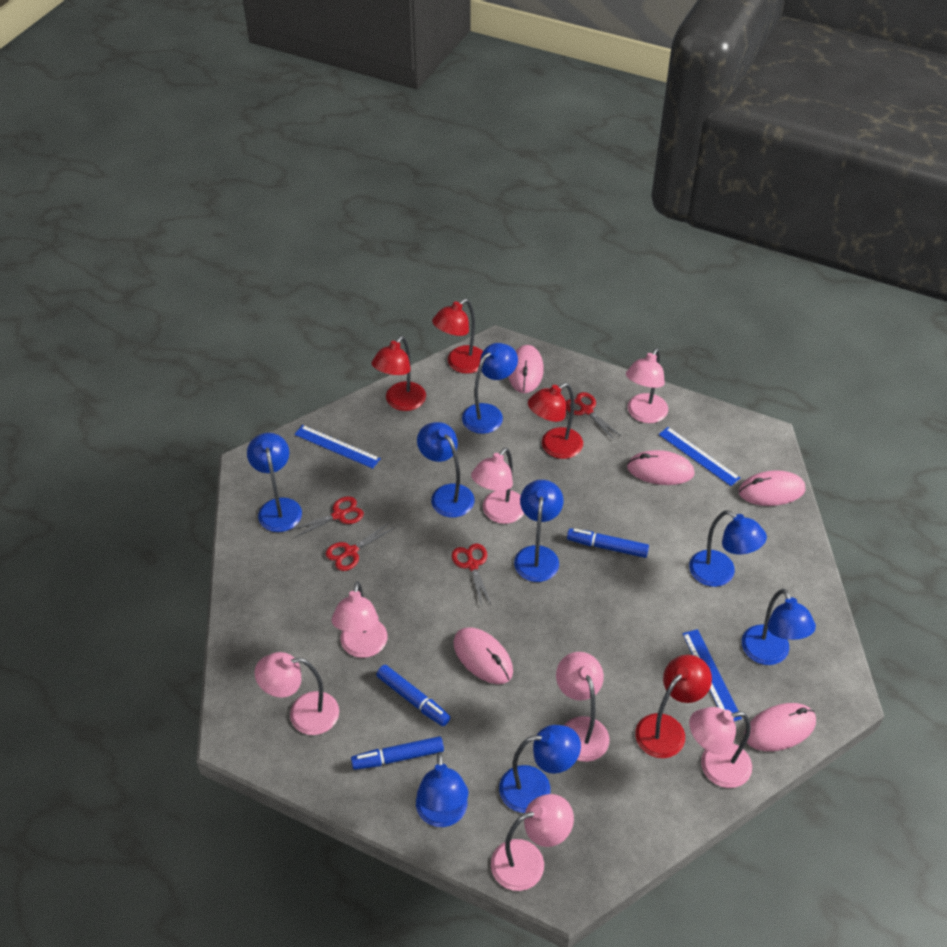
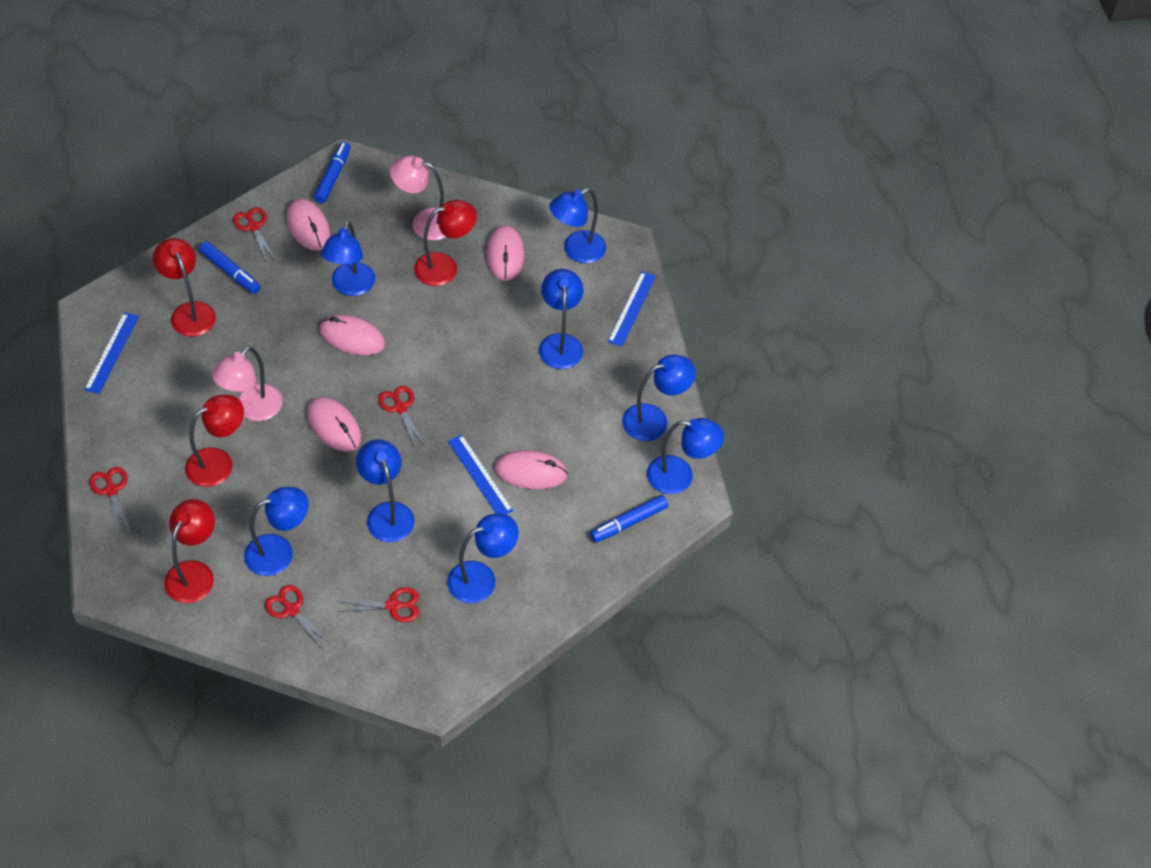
pink lamp: 7 -> 2
red scissors: 4 -> 5

